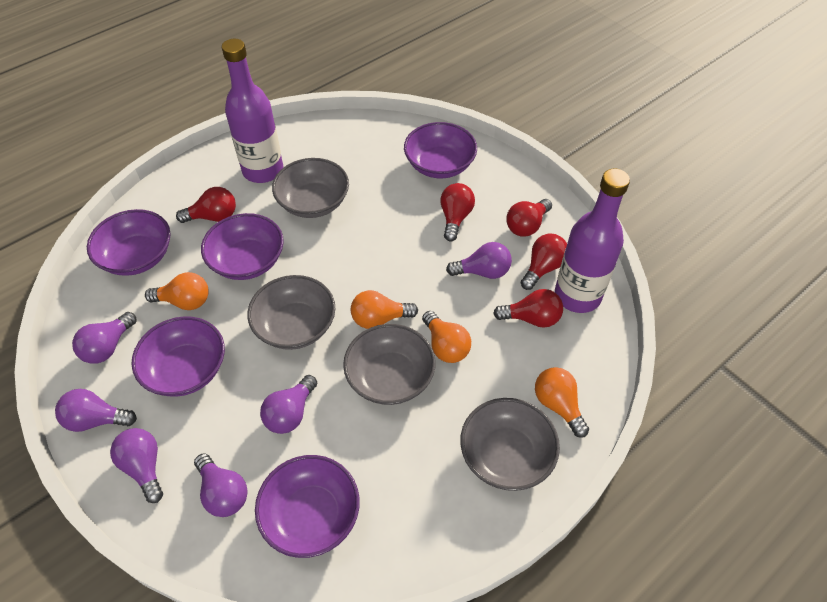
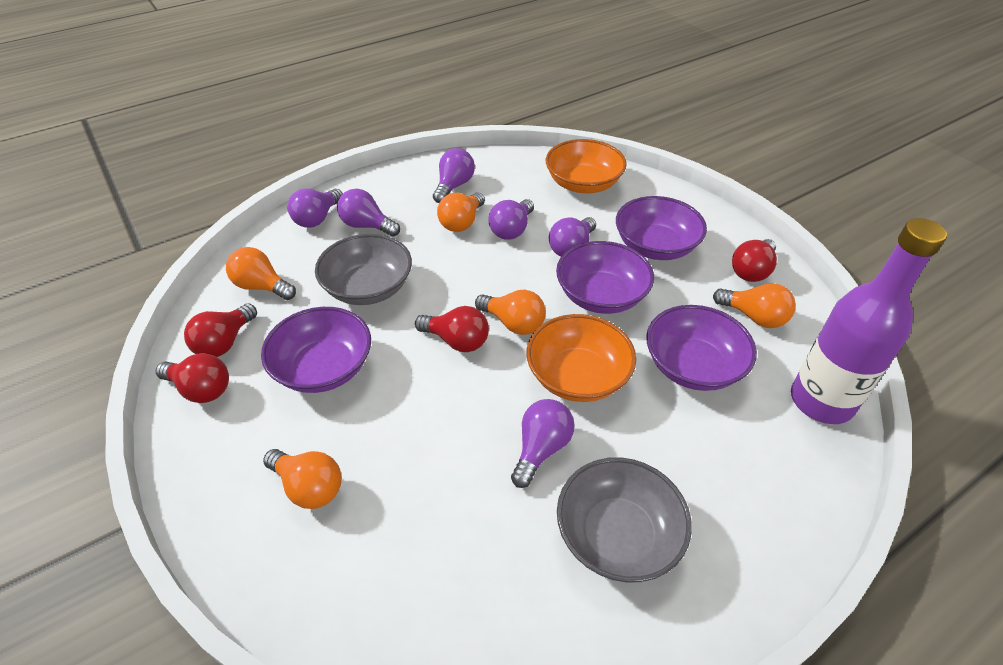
grey bowl: 4 -> 2
orange bowl: 0 -> 2
orange light bulb: 4 -> 5
purple bottle: 2 -> 1
purple bowl: 5 -> 4
red light bulb: 5 -> 4

